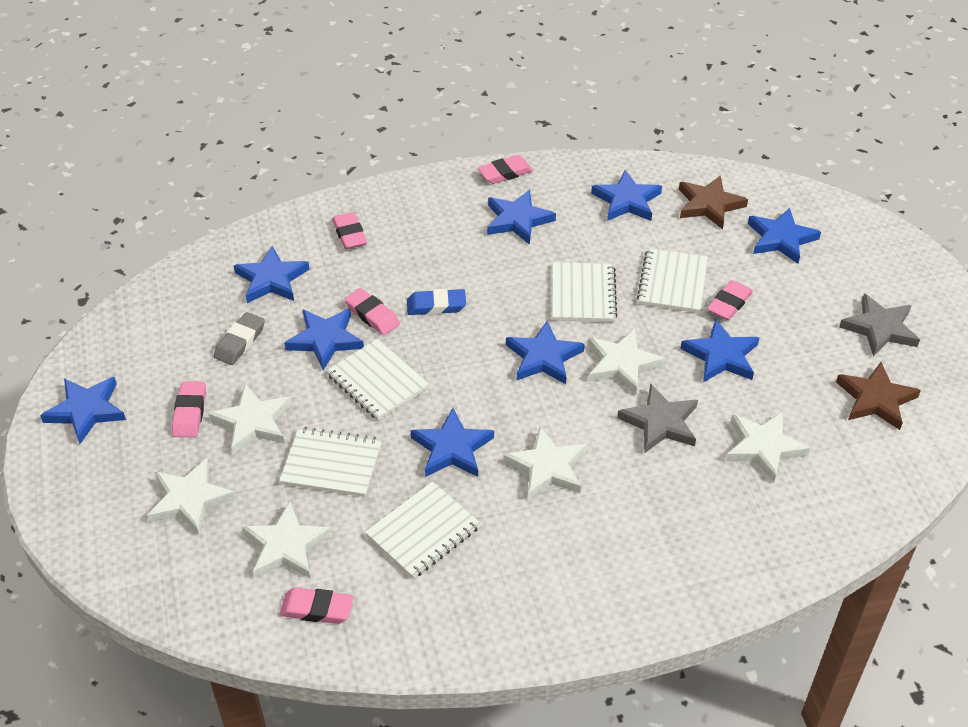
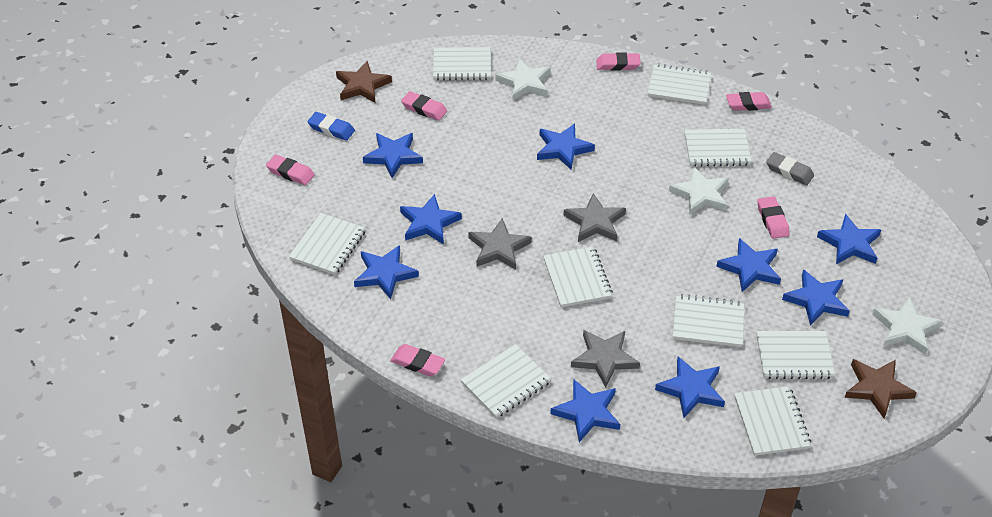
grey star: 2 -> 3
white notebook: 5 -> 9
white star: 6 -> 3

